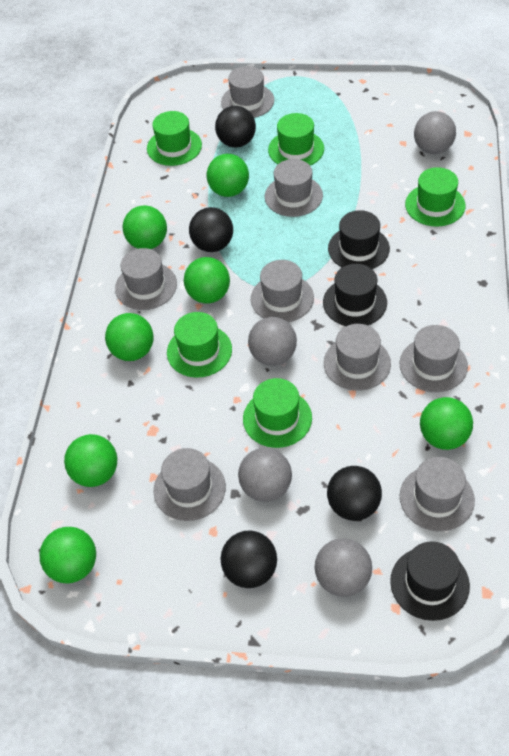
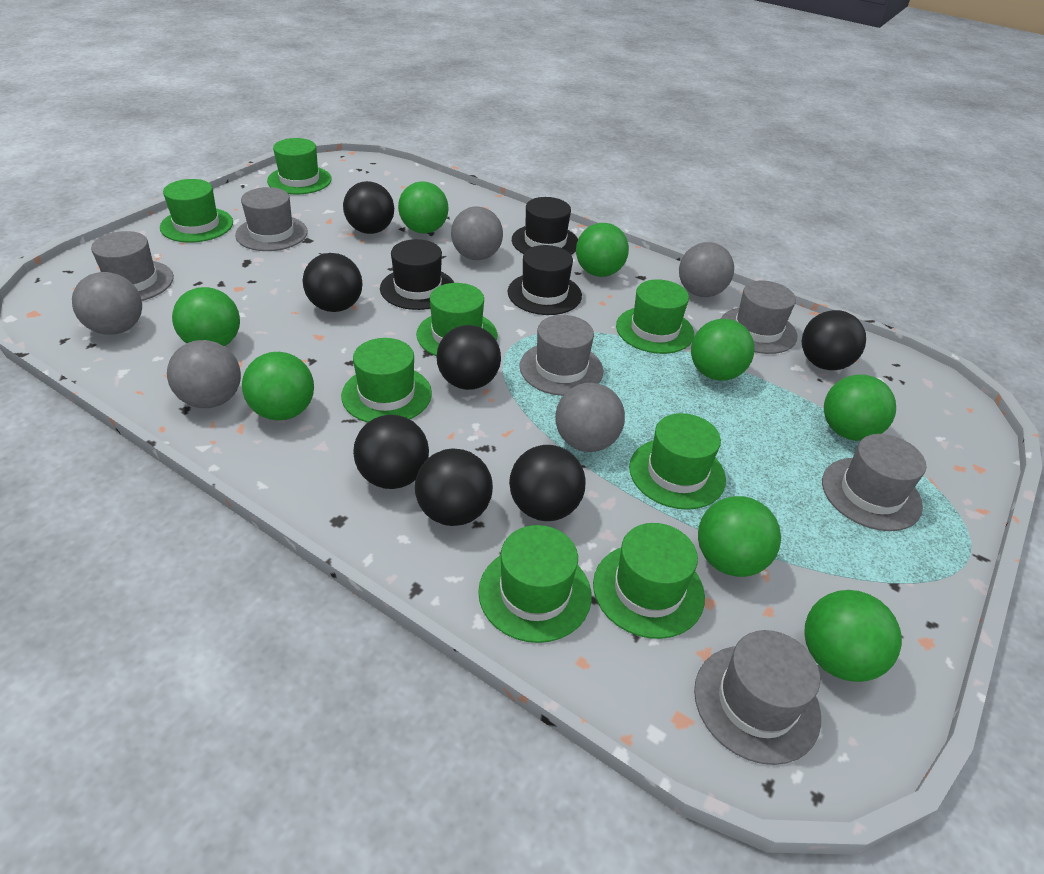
black ball: 4 -> 7
green ball: 7 -> 8
green hat: 5 -> 8
grey ball: 4 -> 5
grey hat: 8 -> 6

